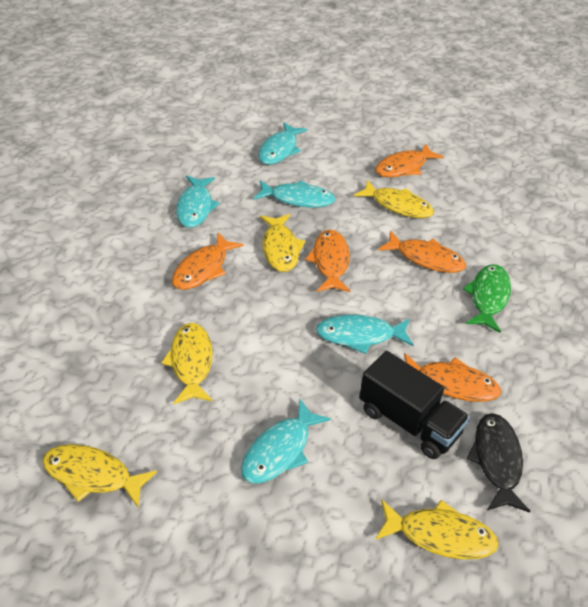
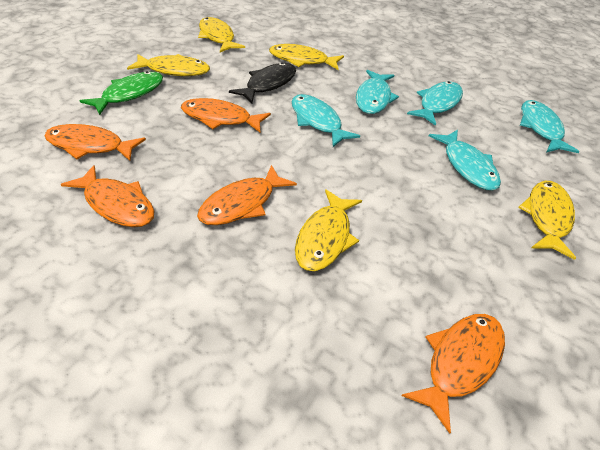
black truck: 1 -> 0

